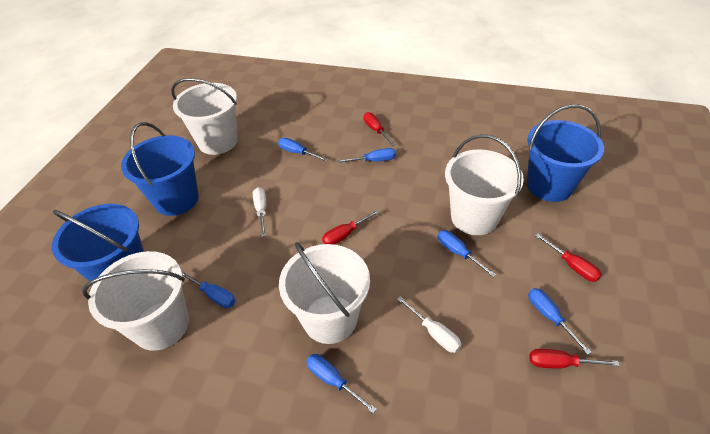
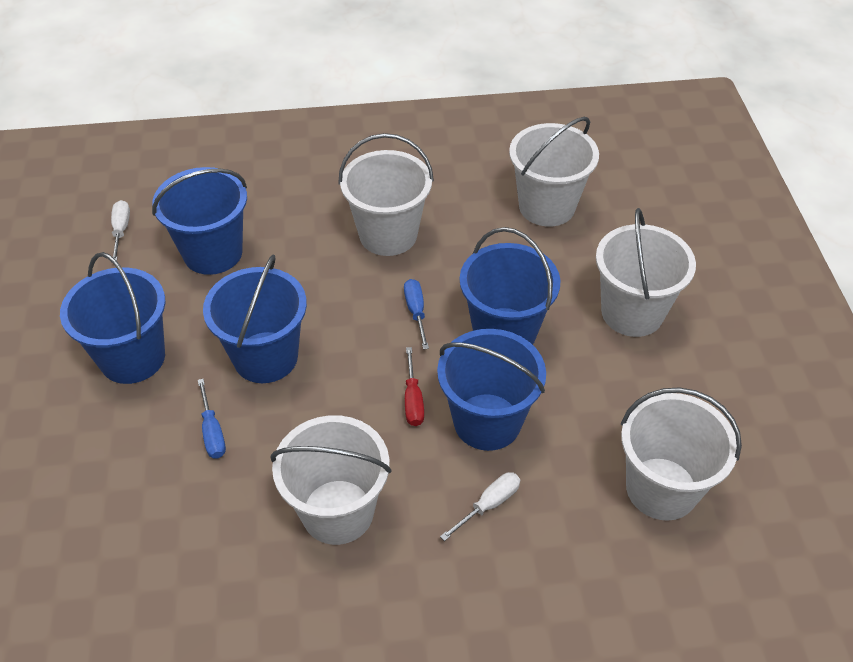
blue bucket: 3 -> 5
blue screwdriver: 6 -> 2
red screwdriver: 4 -> 1
white bucket: 4 -> 5

